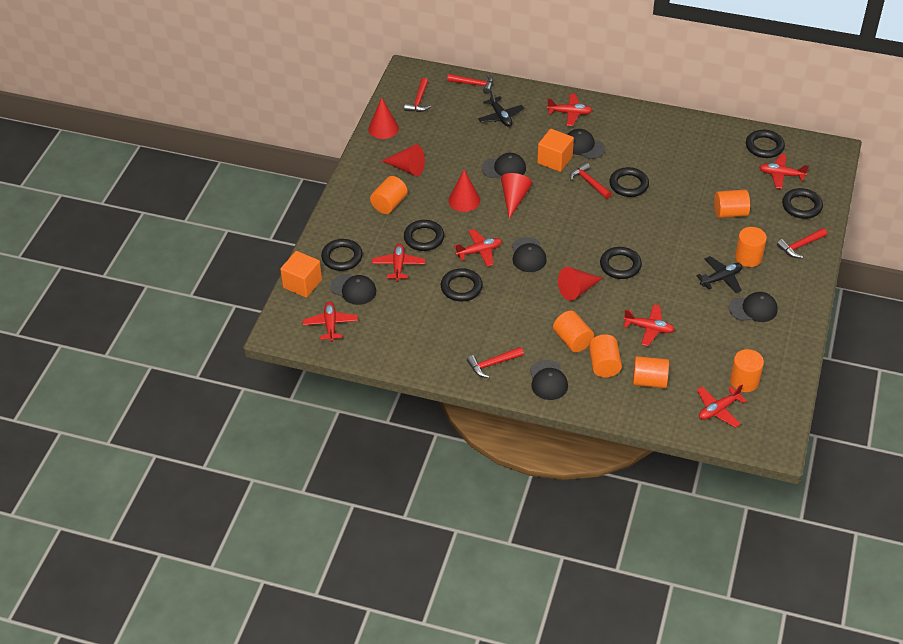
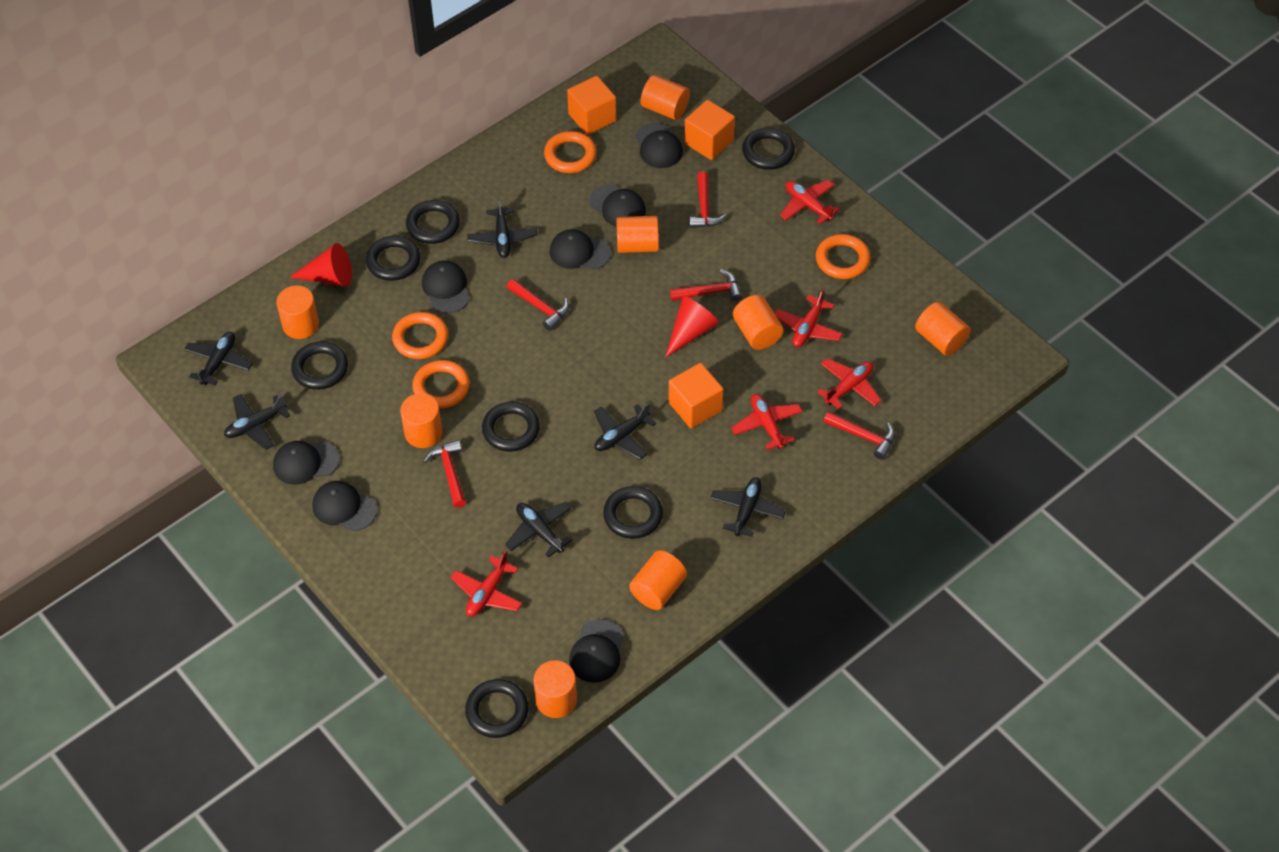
black cap: 6 -> 7
black plane: 2 -> 6
orange cube: 2 -> 3
orange cylinder: 7 -> 8
orange ring: 0 -> 4
red cone: 5 -> 2
red plane: 7 -> 5

